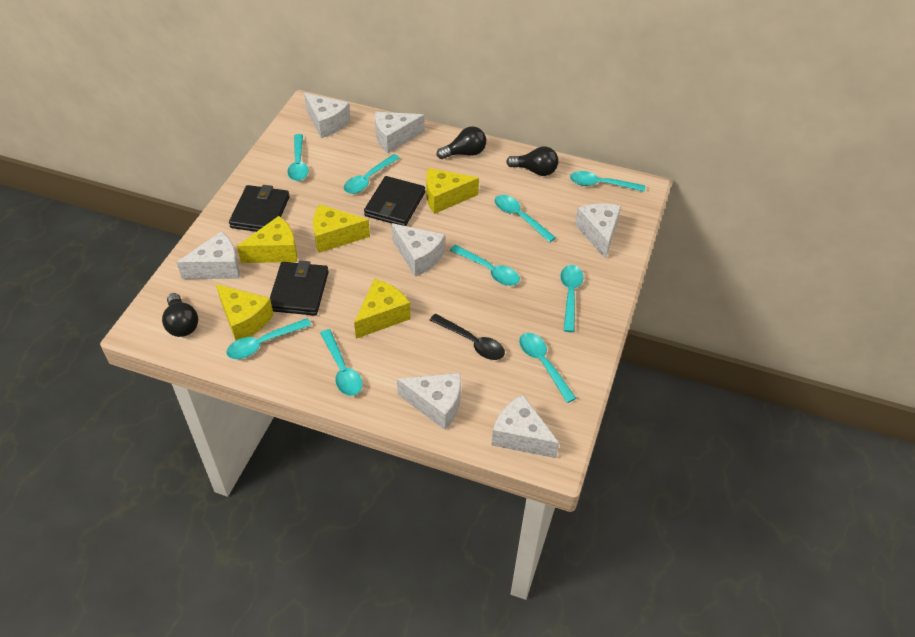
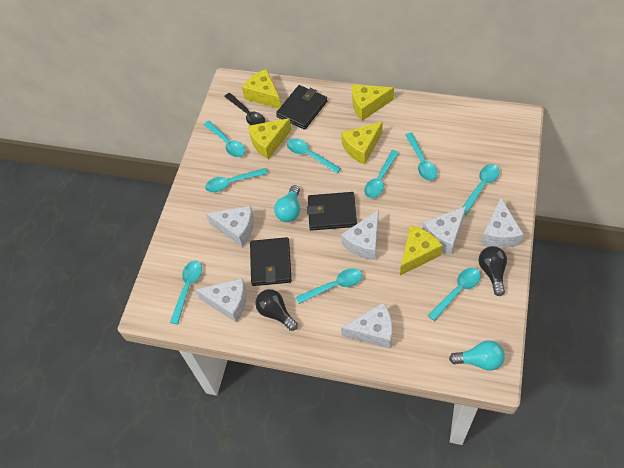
black light bulb: 3 -> 2
turquoise light bulb: 0 -> 2
white cheese: 7 -> 6

